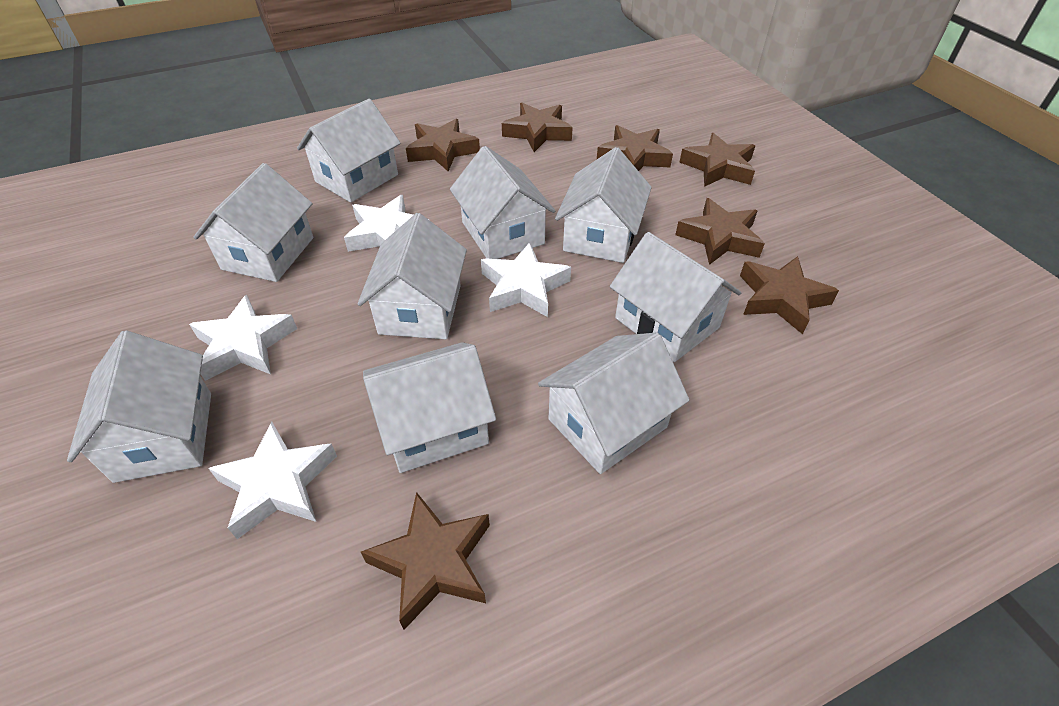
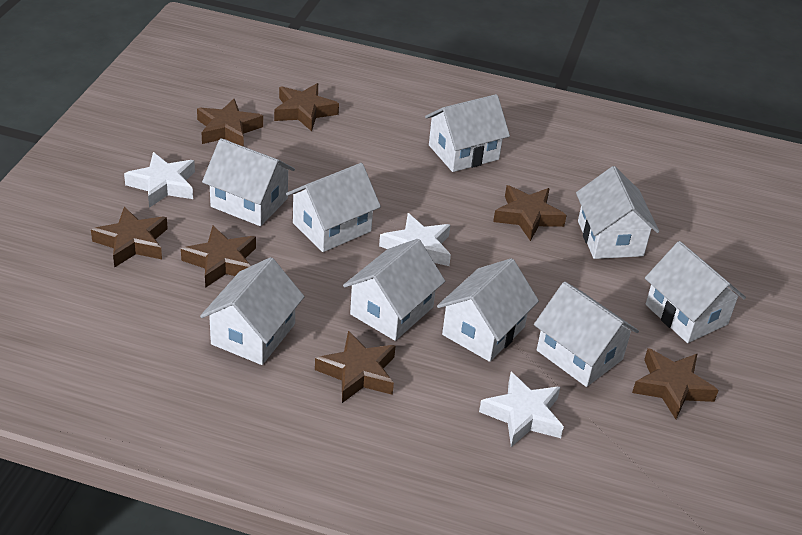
white star: 4 -> 3

